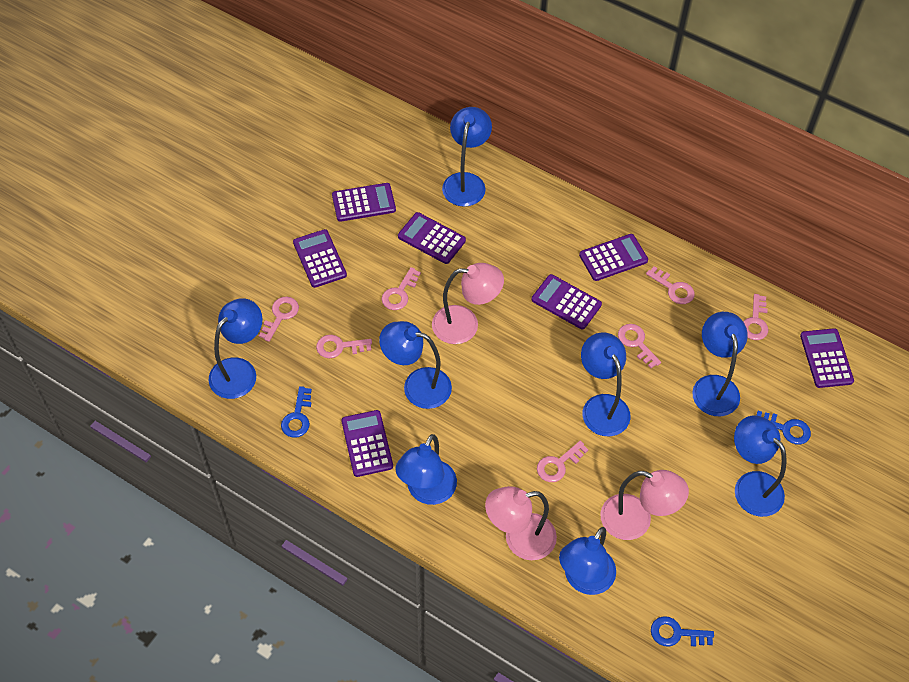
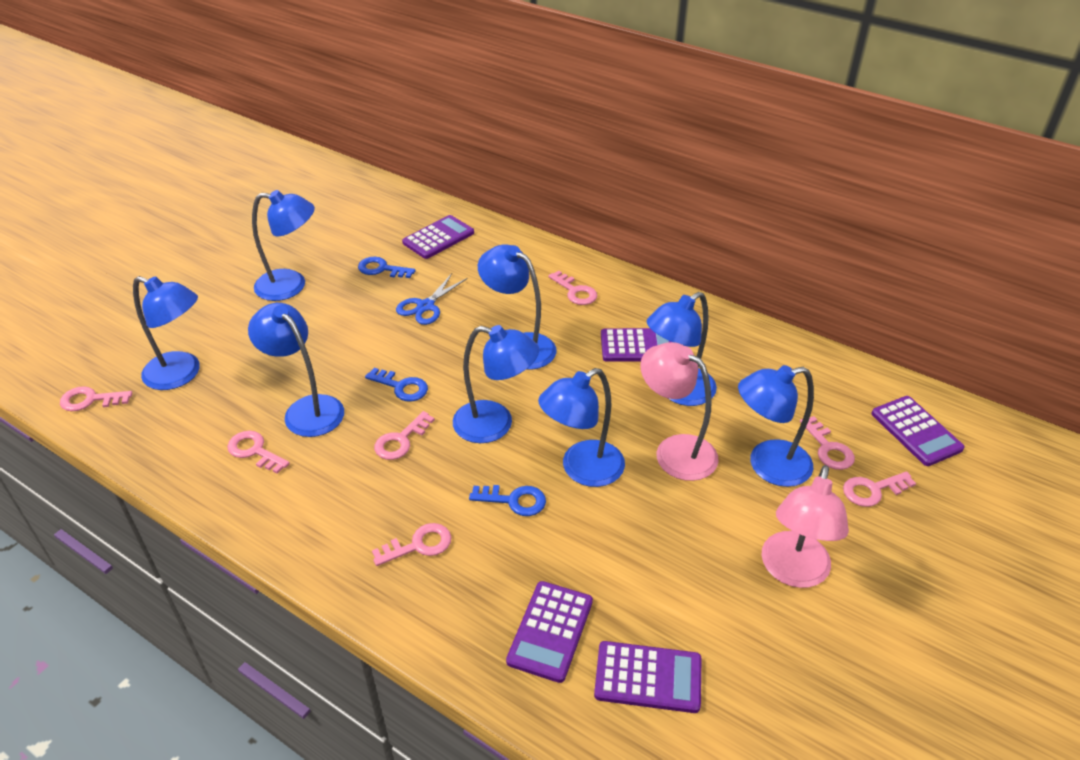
blue scissors: 0 -> 1
pink lamp: 3 -> 2
purple calculator: 7 -> 5

